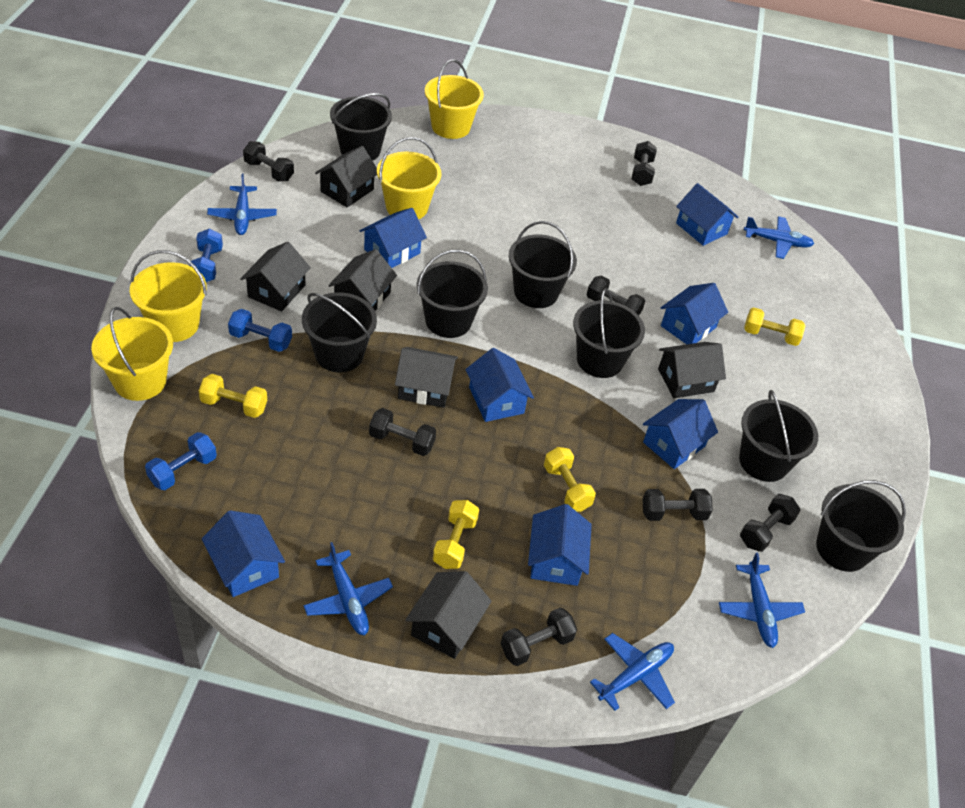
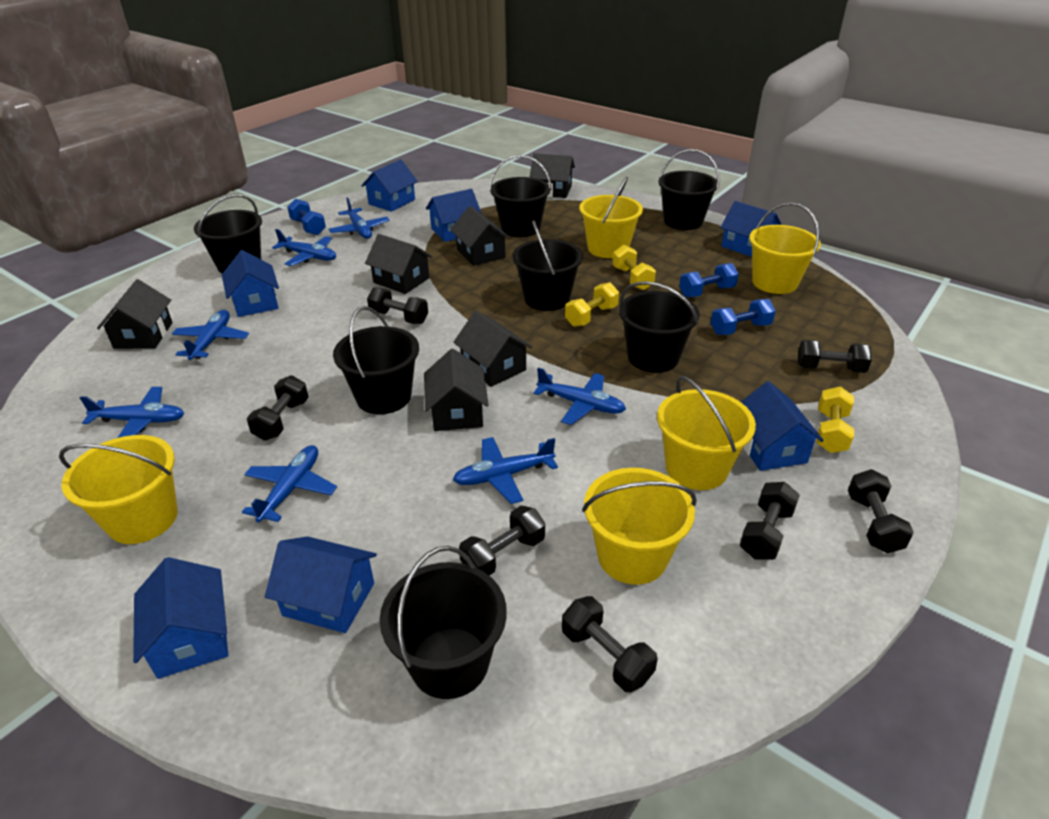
blue plane: 5 -> 7
yellow bucket: 4 -> 5
yellow dumbbell: 4 -> 3

